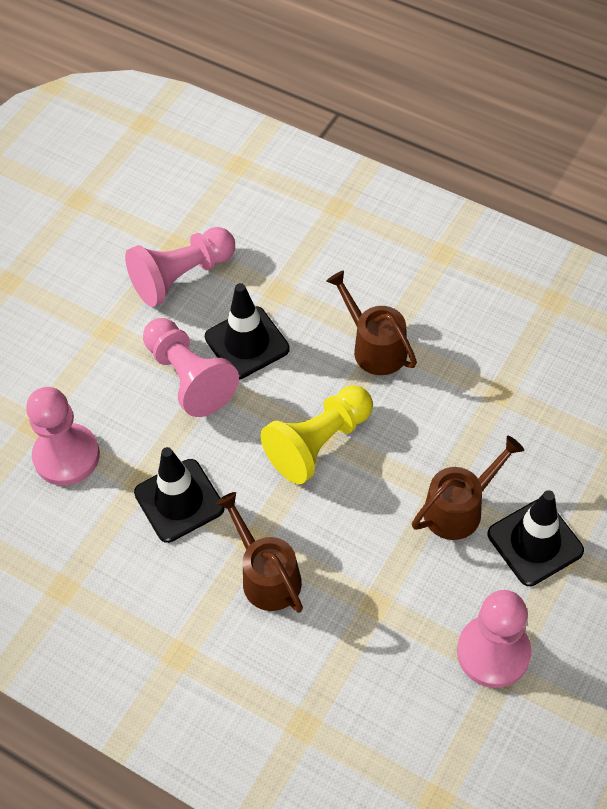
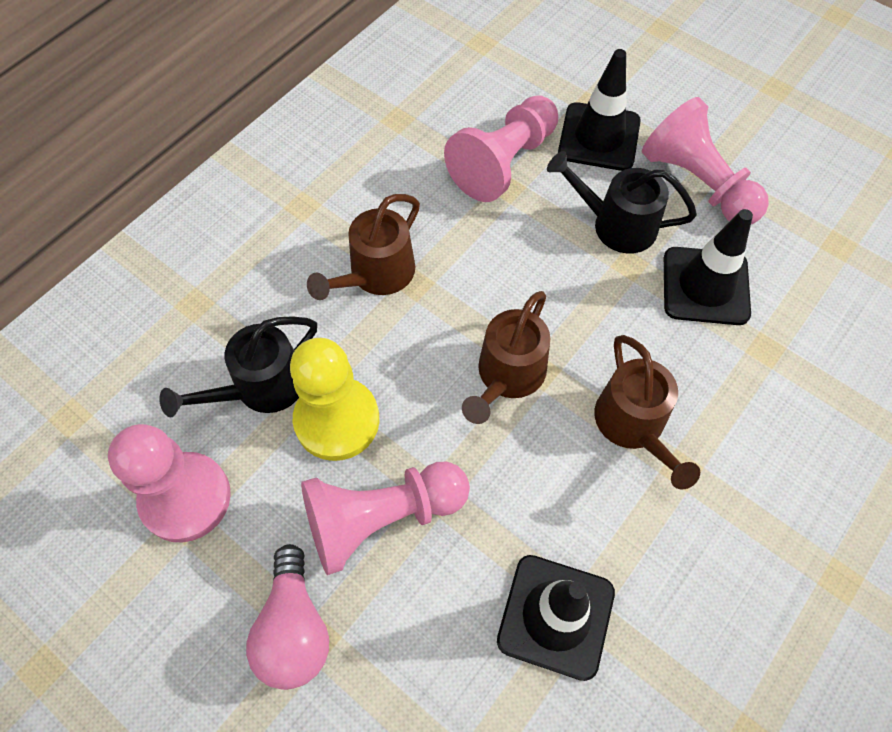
black watering can: 0 -> 2
pink light bulb: 0 -> 1

